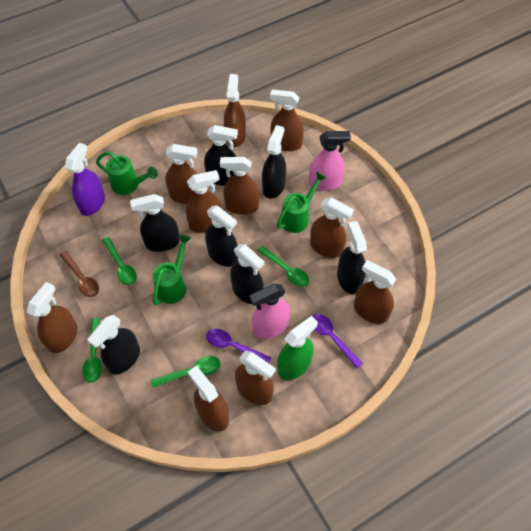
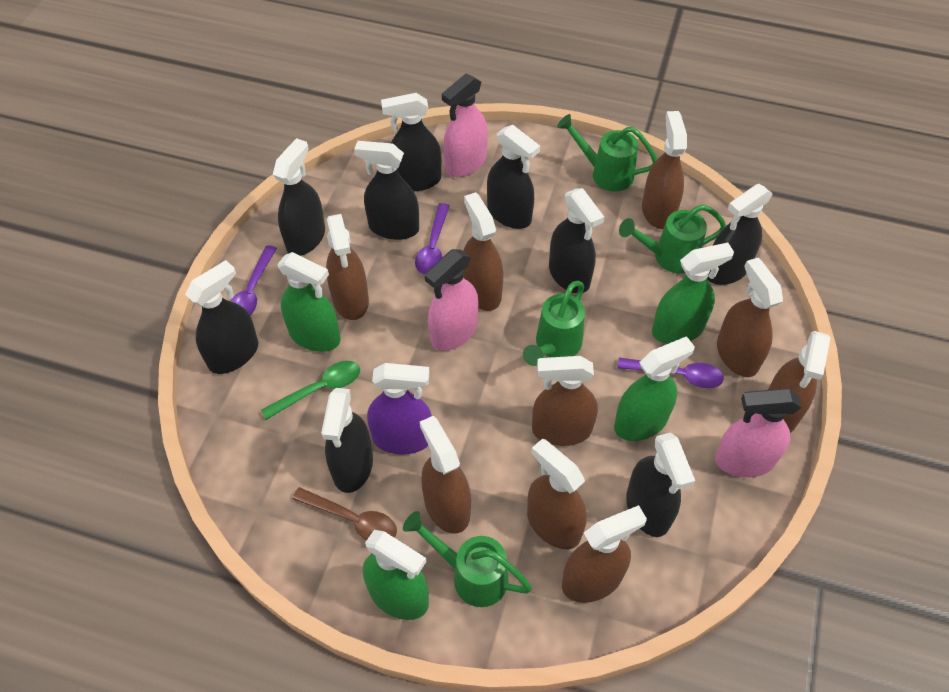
black spray bottle: 7 -> 9
brown spray bottle: 10 -> 9
green spoon: 4 -> 1
green spray bottle: 1 -> 4
green watering can: 3 -> 4
pink spray bottle: 2 -> 3
purple spoon: 2 -> 3

